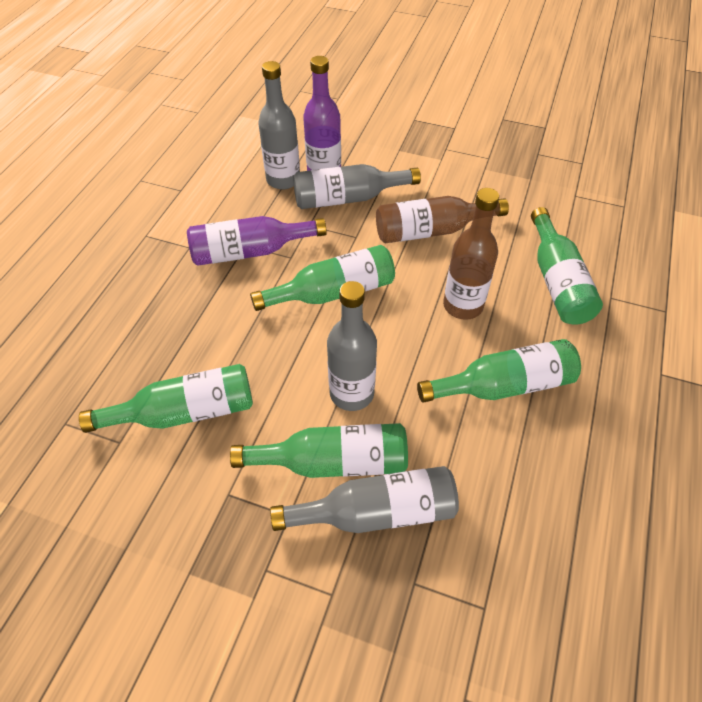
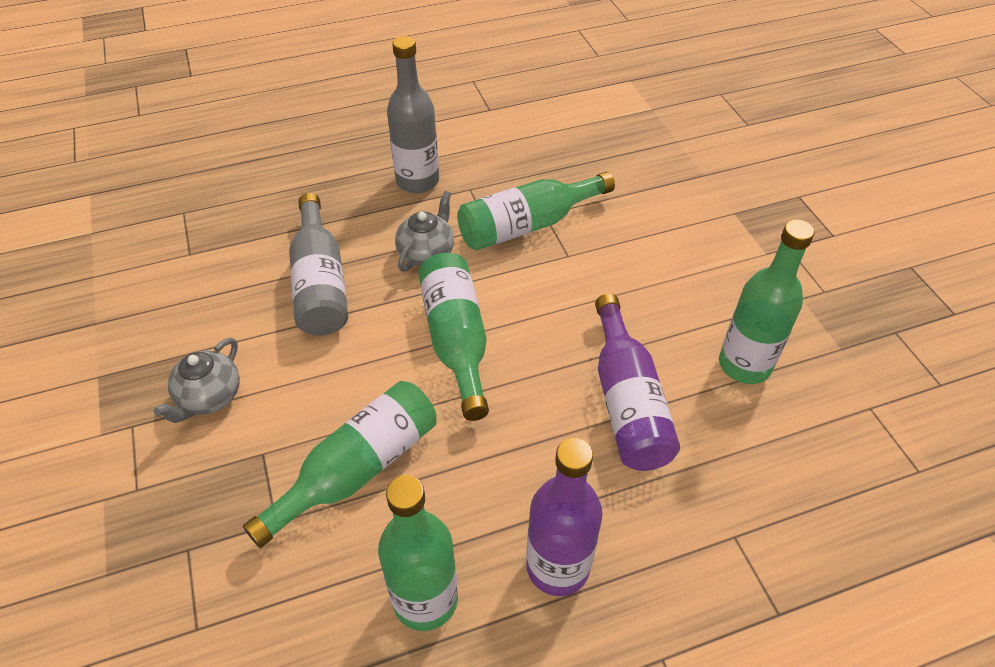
brown bottle: 2 -> 0
grey bottle: 4 -> 2
grey teapot: 0 -> 2

